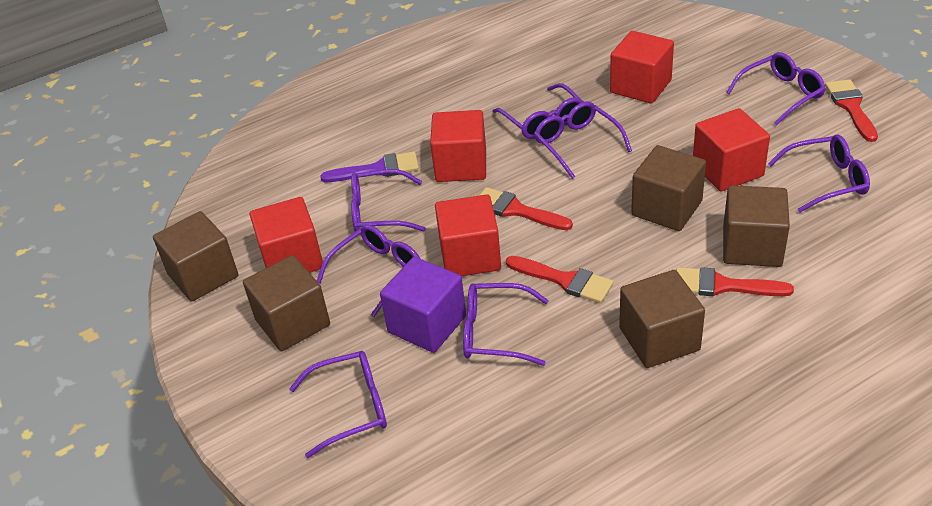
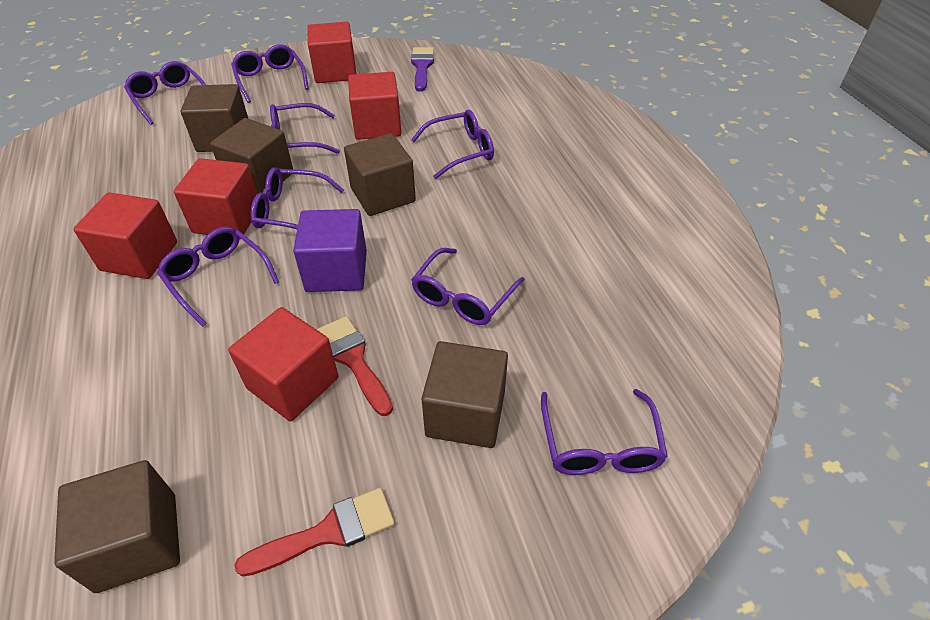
red brush: 4 -> 2

